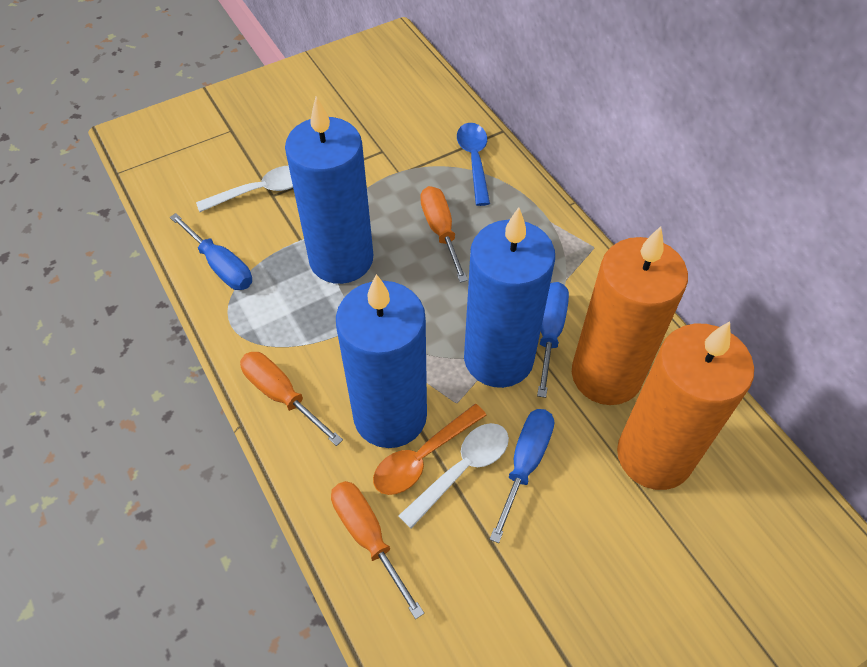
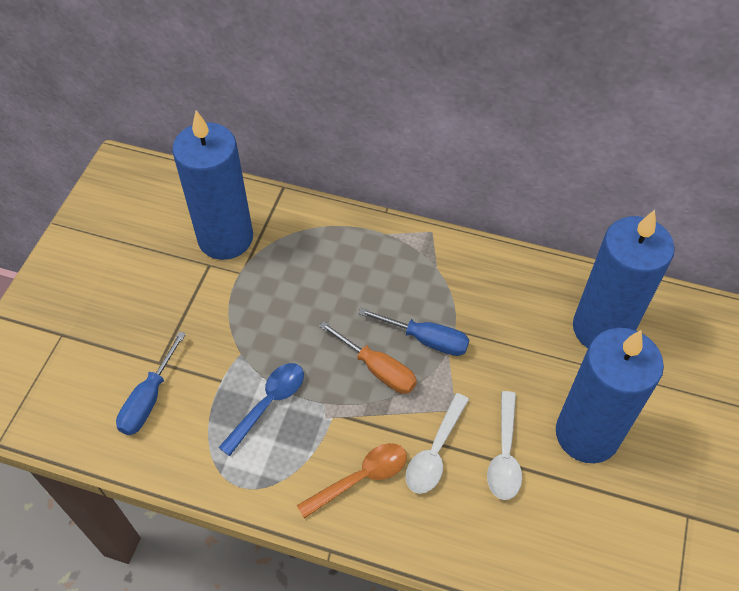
blue screwdriver: 3 -> 2
orange candle: 2 -> 0
orange screwdriver: 3 -> 1

